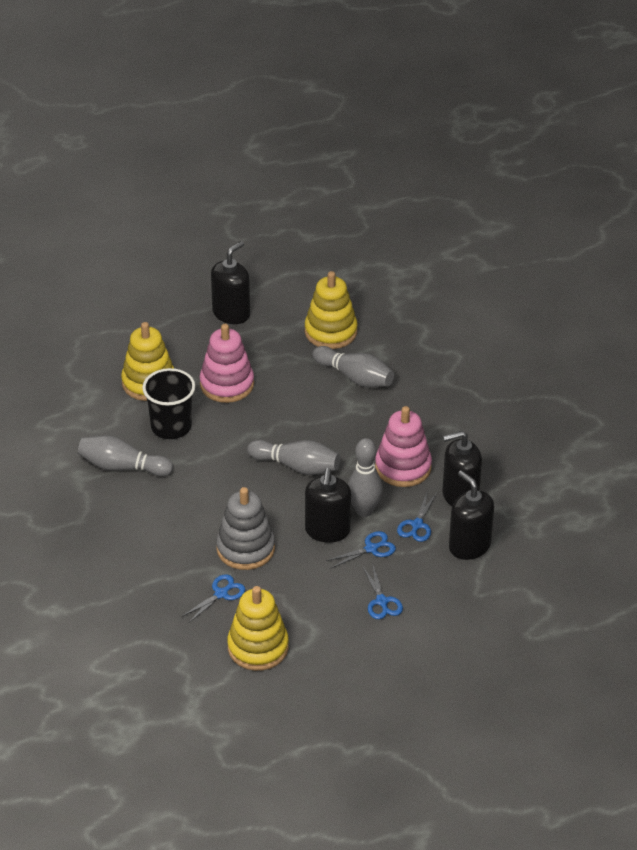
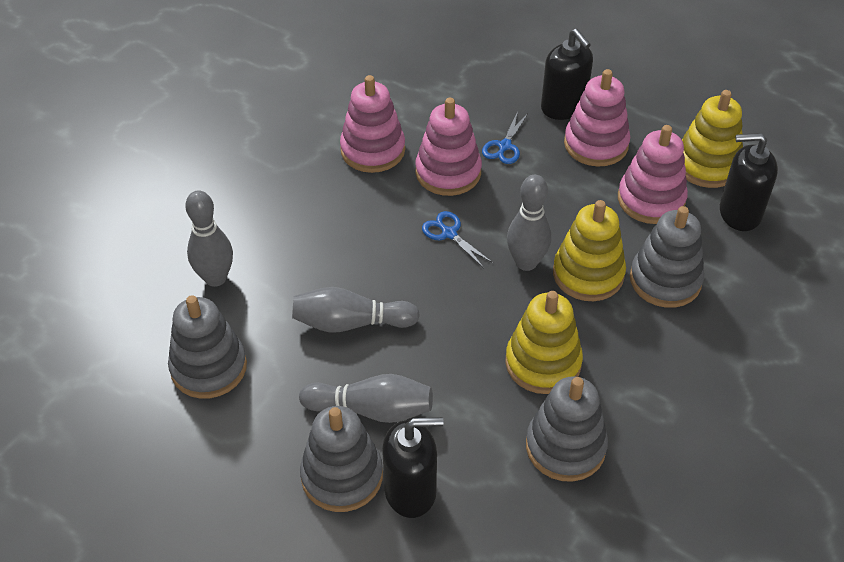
black cup: 1 -> 0
black soap dispenser: 4 -> 3
blue scissors: 4 -> 2
grey stacking toy: 1 -> 4
pink stacking toy: 2 -> 4

